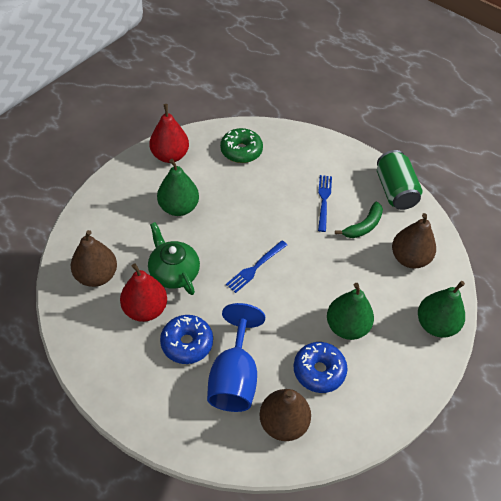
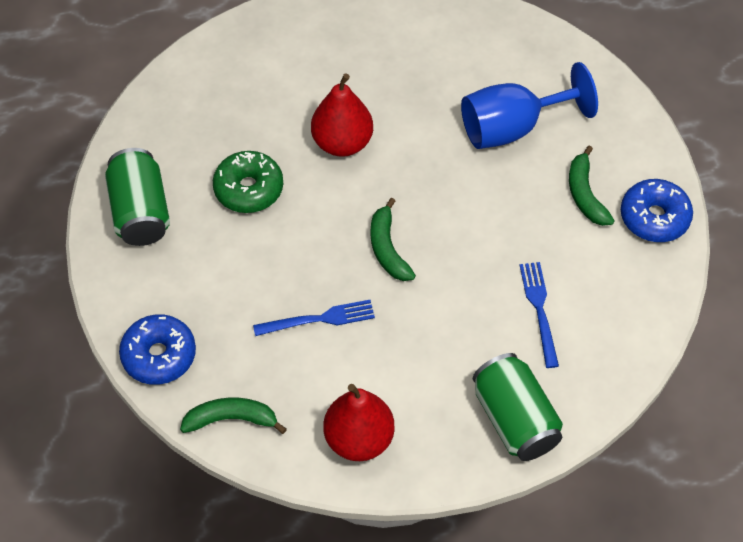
brown pear: 3 -> 0
green banana: 1 -> 3
green can: 1 -> 2
green pear: 3 -> 0
green teapot: 1 -> 0

